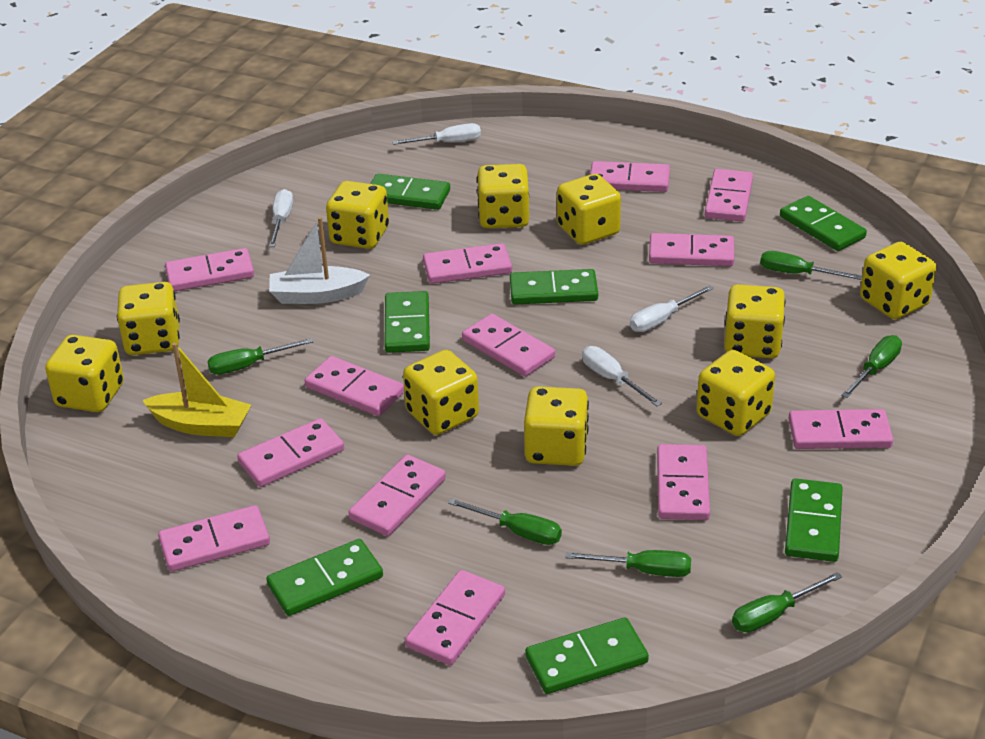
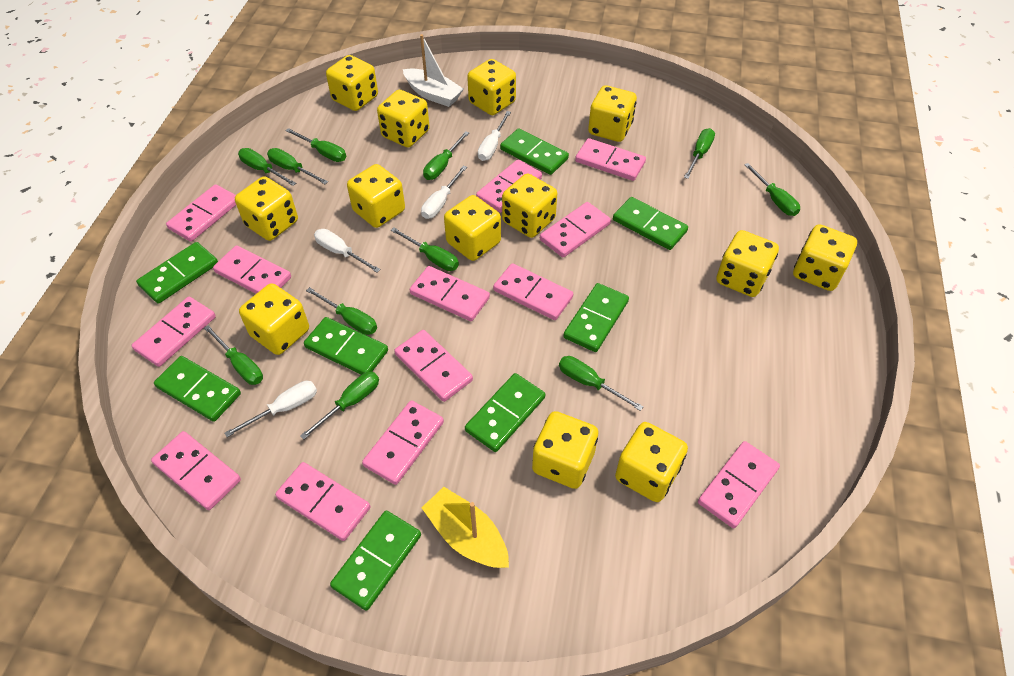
green domino: 7 -> 8
green screwdriver: 6 -> 11
yellow dice: 10 -> 13

